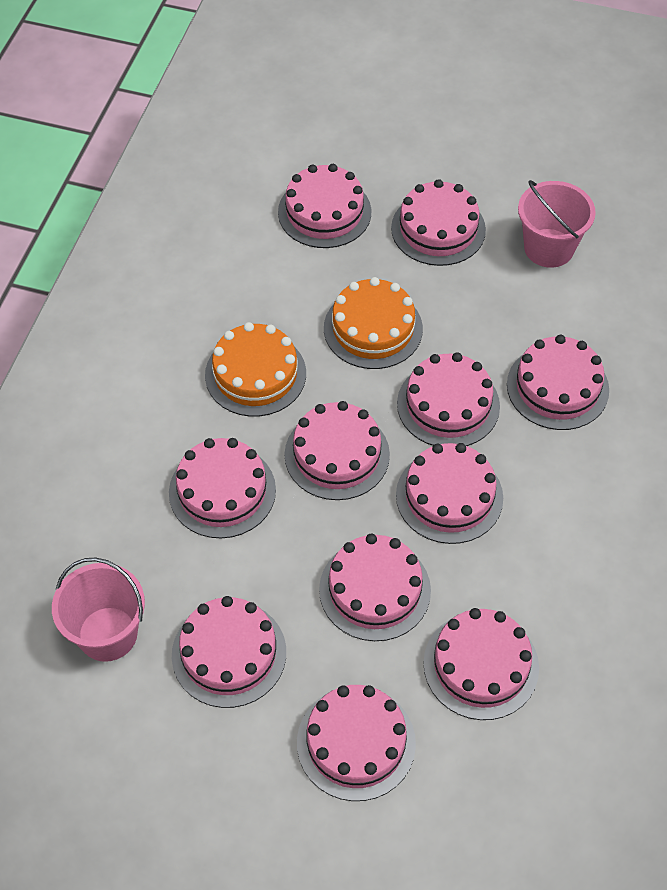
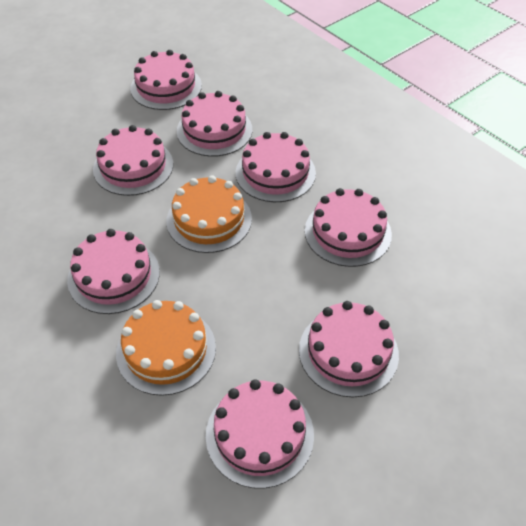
pink bucket: 2 -> 0
pink cake: 11 -> 8

